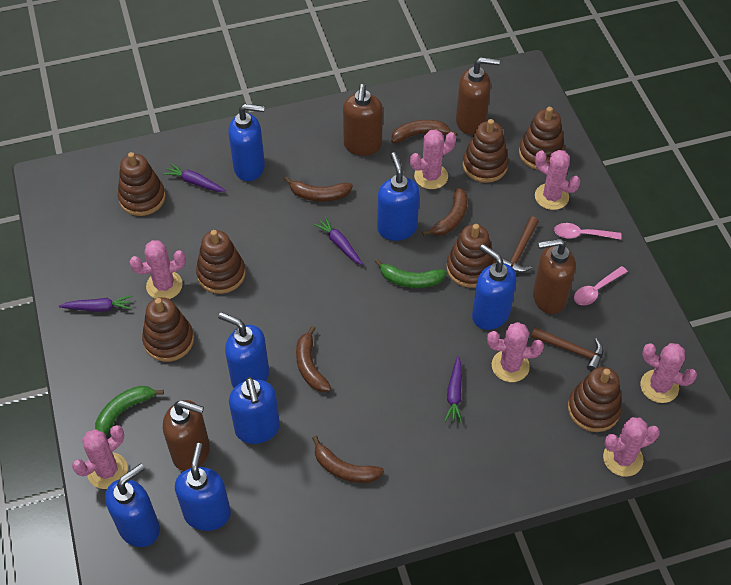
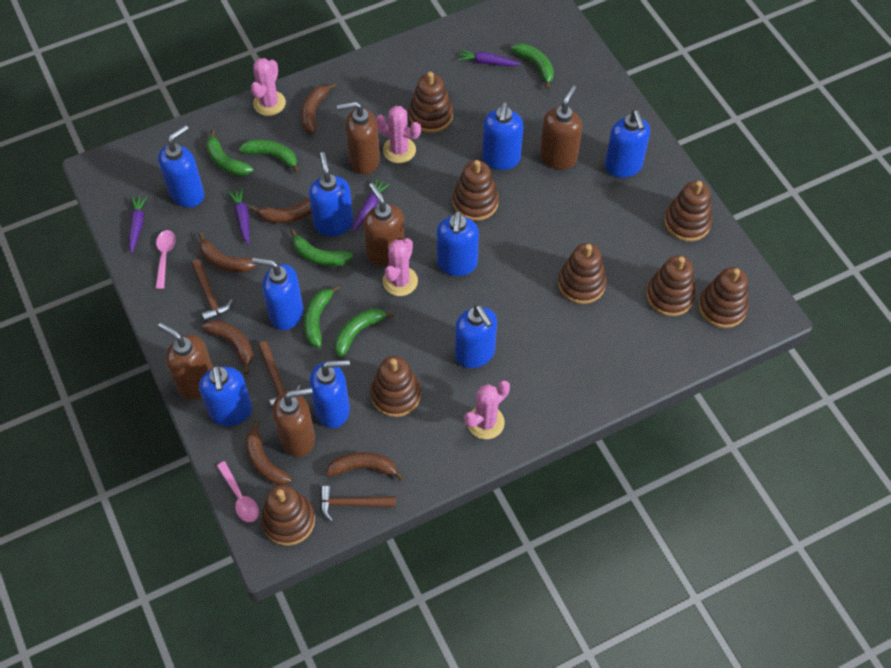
blue soap dispenser: 7 -> 9
brown banana: 5 -> 6
brown hammer: 2 -> 3
brown soap dispenser: 4 -> 5
brown stacking toy: 7 -> 8
green banana: 2 -> 6
pink cactus: 7 -> 4

